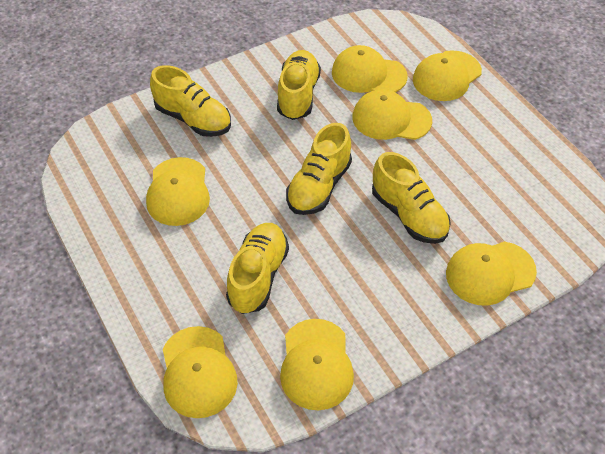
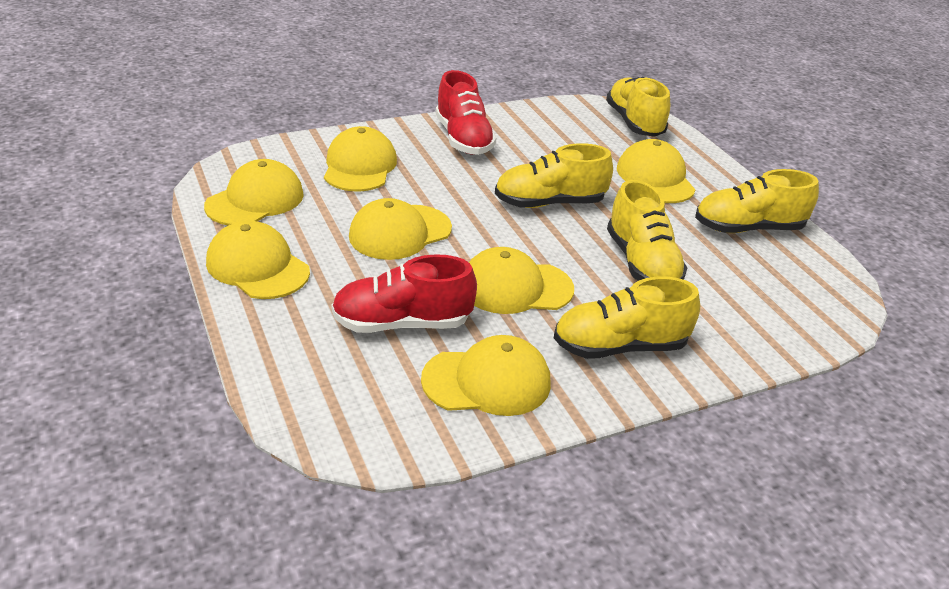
red shoe: 0 -> 2

